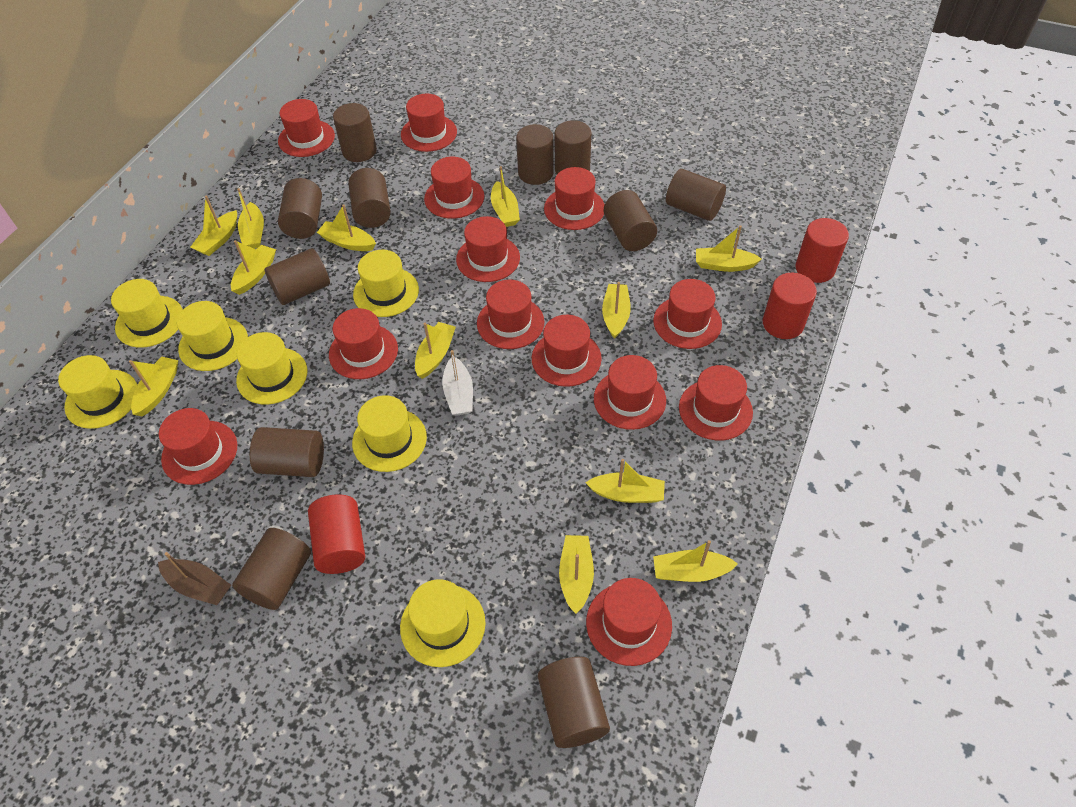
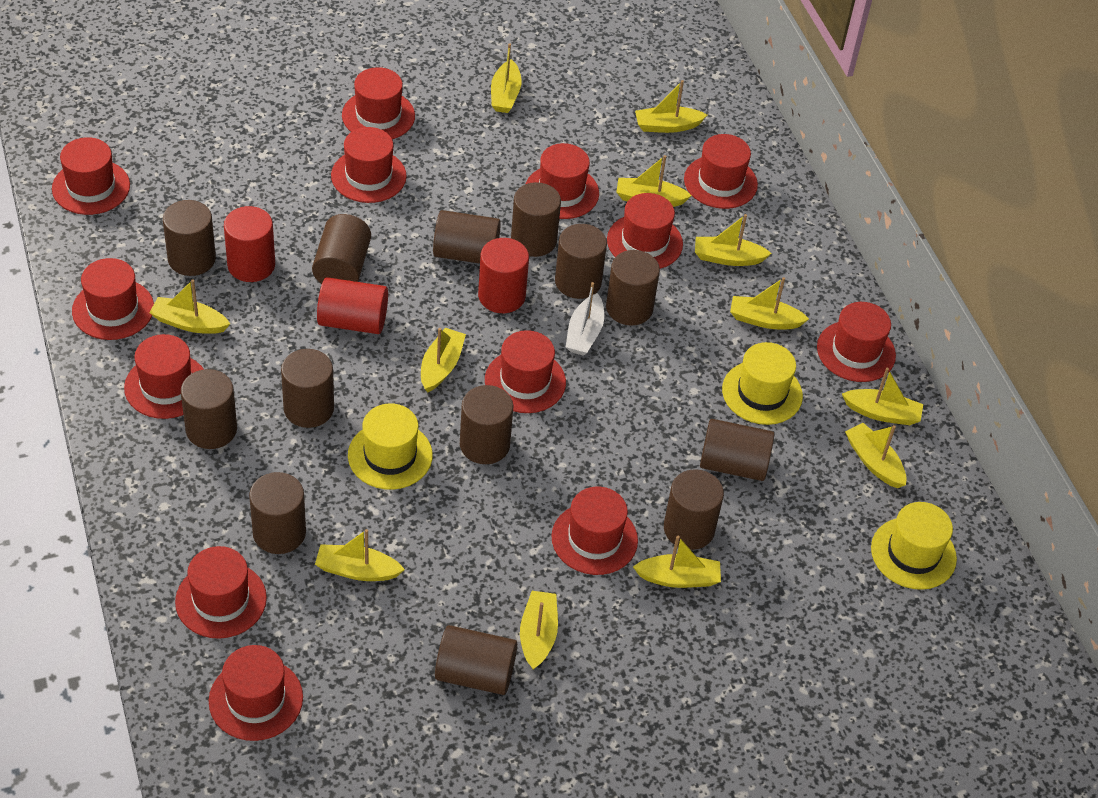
brown boat: 1 -> 0
brown cylinder: 11 -> 13
yellow hat: 7 -> 3

